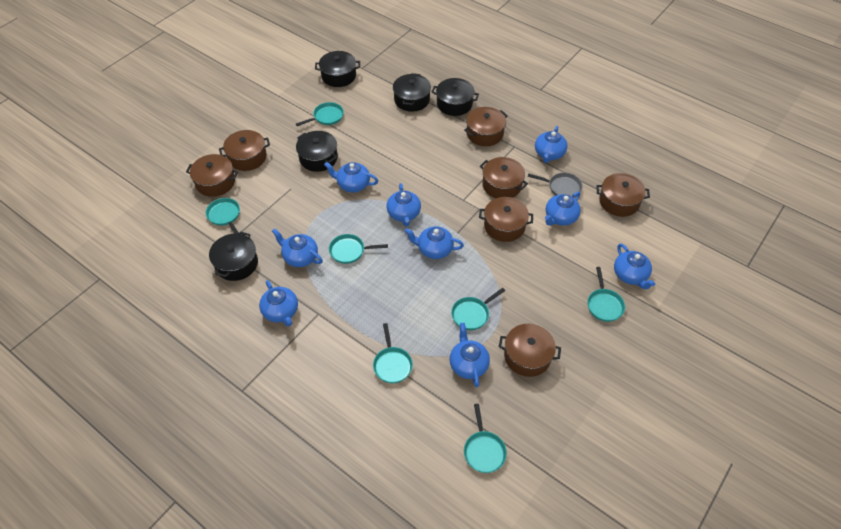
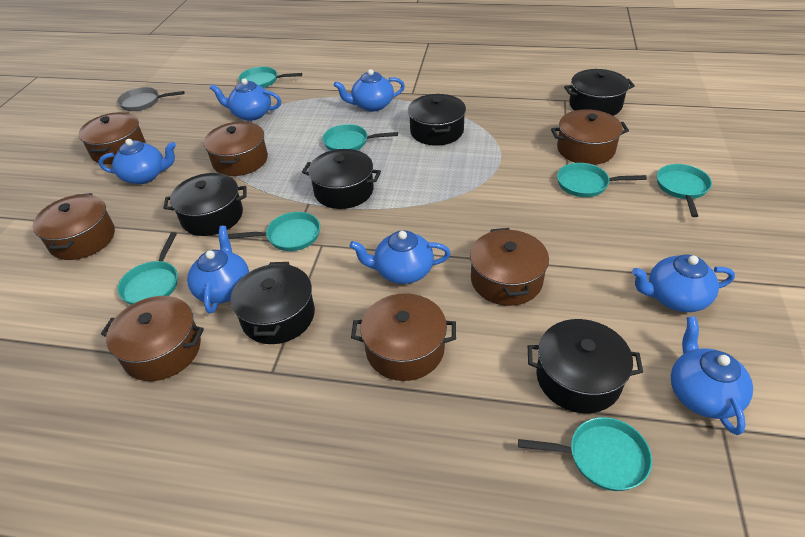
black pot: 5 -> 6
blue teapot: 9 -> 7

